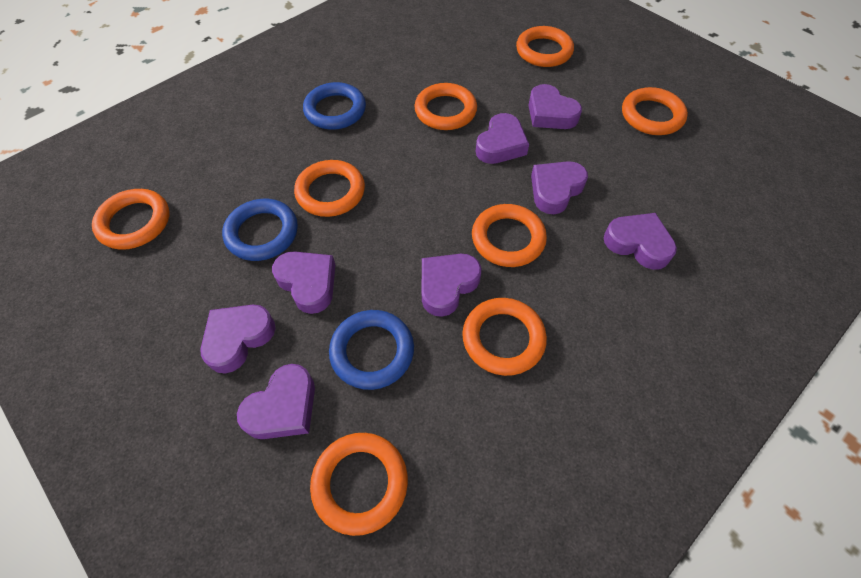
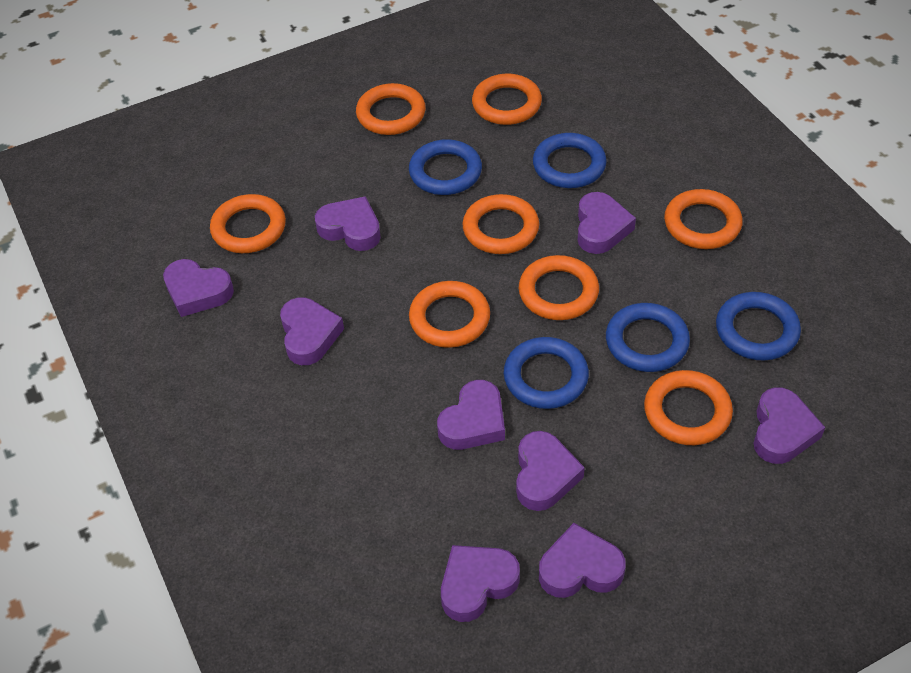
blue ring: 3 -> 5
purple heart: 8 -> 9

